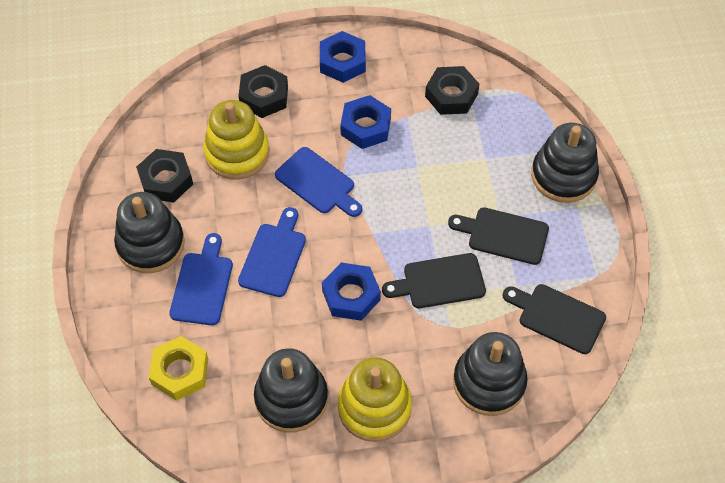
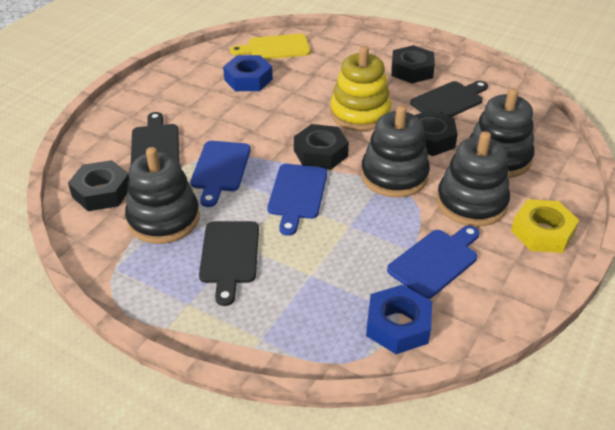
black nut: 3 -> 4
blue nut: 3 -> 2
yellow cutting board: 0 -> 1
yellow stacking toy: 2 -> 1

